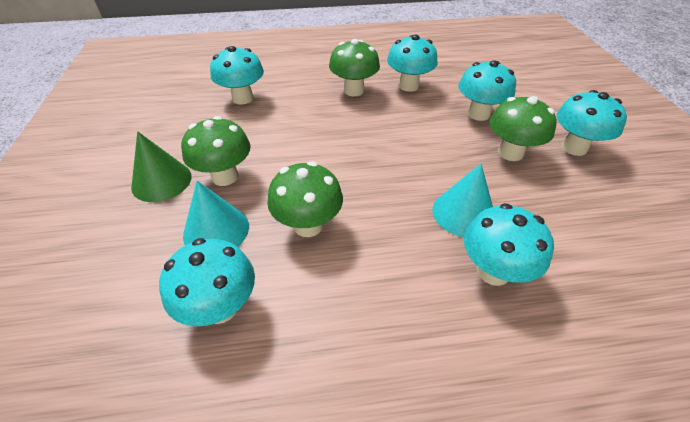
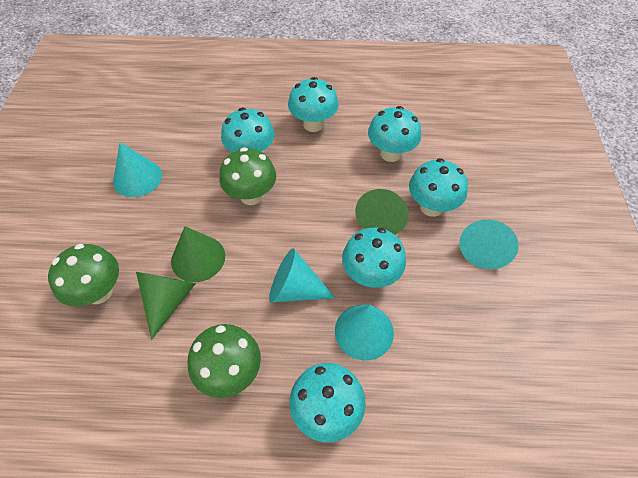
green cone: 1 -> 3
green mushroom: 4 -> 3
turquoise cone: 2 -> 4

